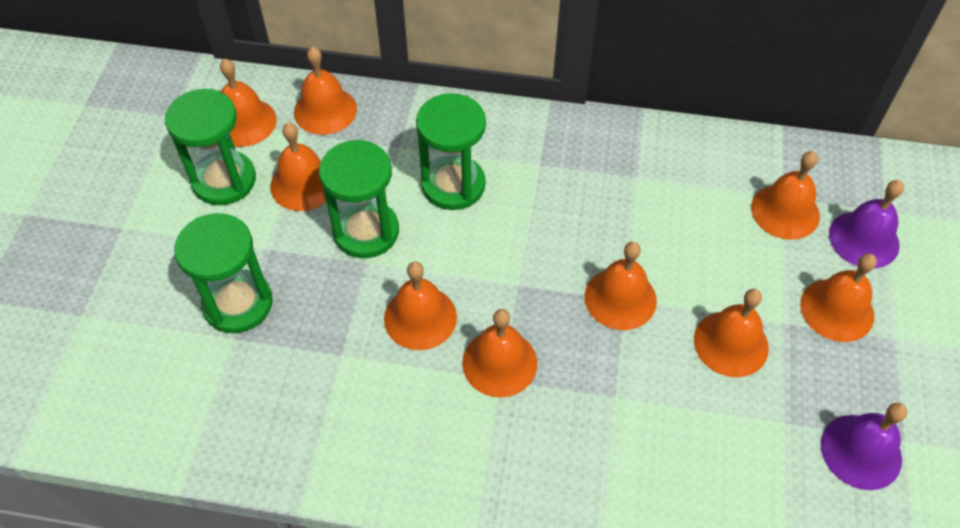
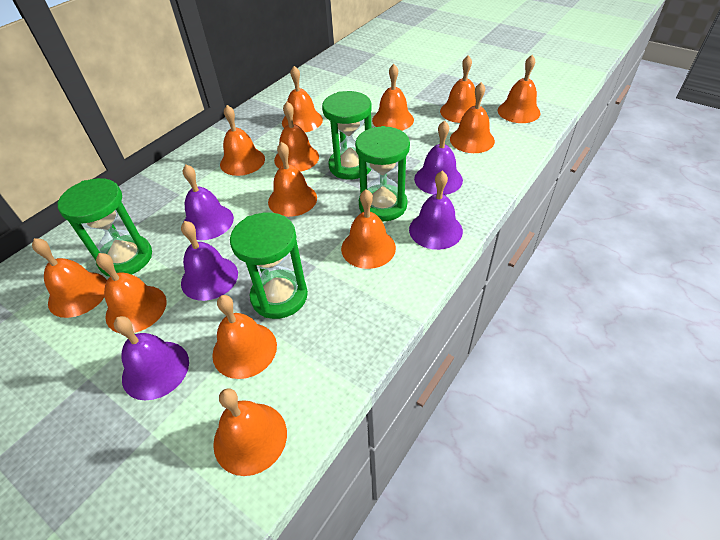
orange bell: 9 -> 13
purple bell: 2 -> 5

